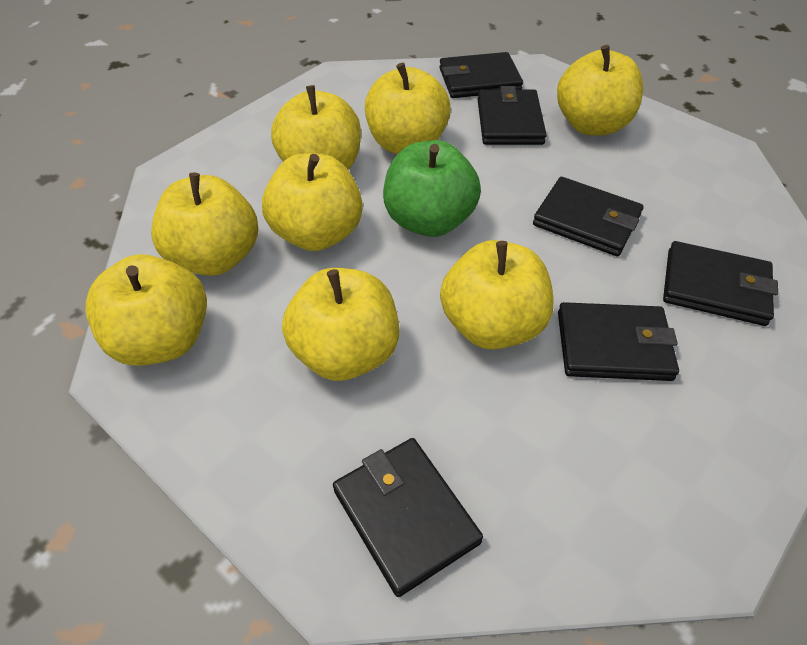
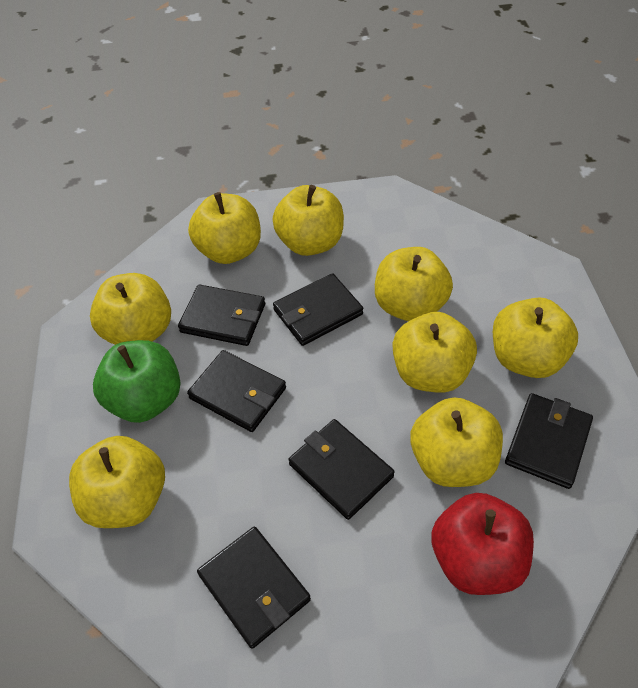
red apple: 0 -> 1

